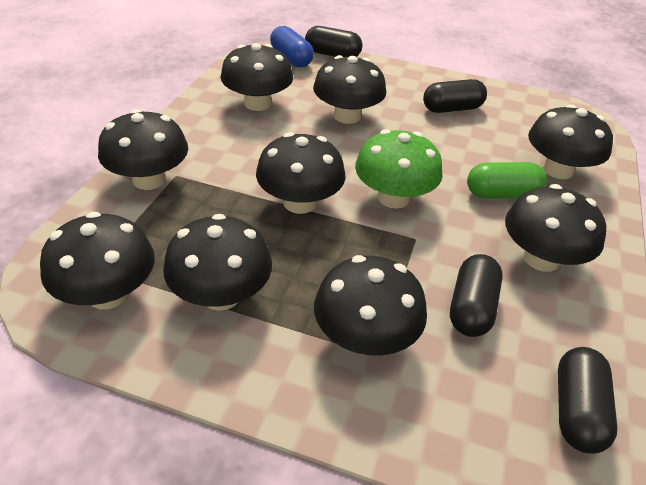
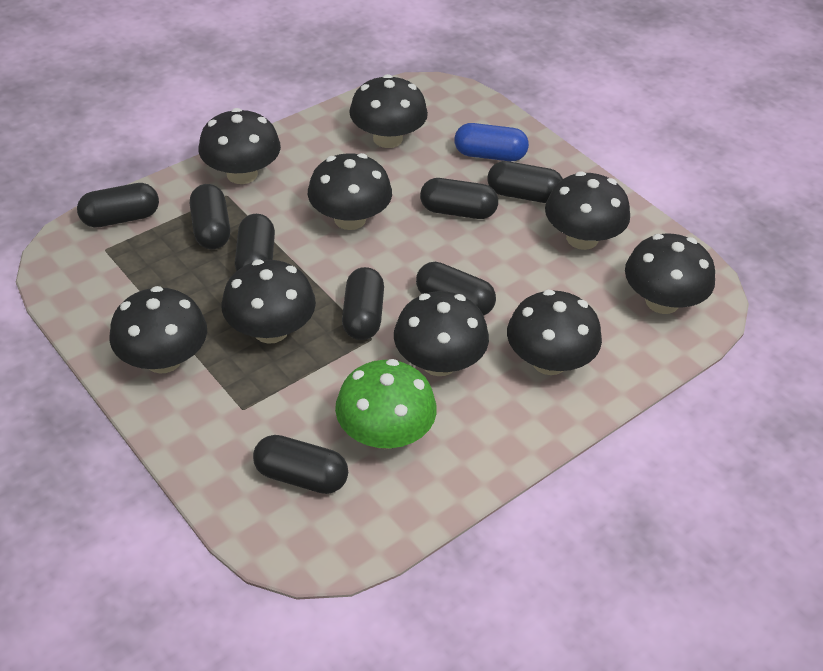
black capsule: 4 -> 8
green capsule: 1 -> 0

